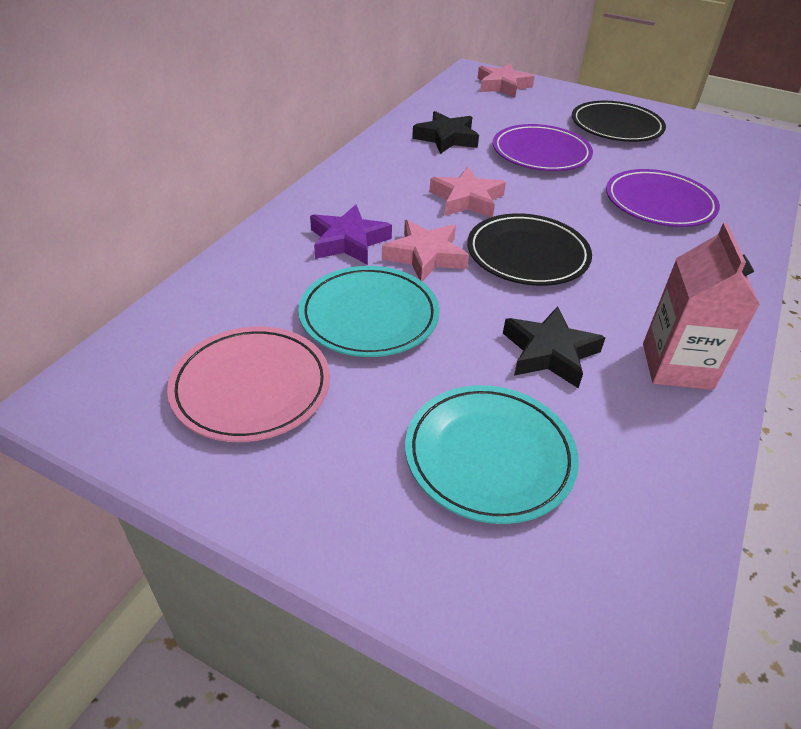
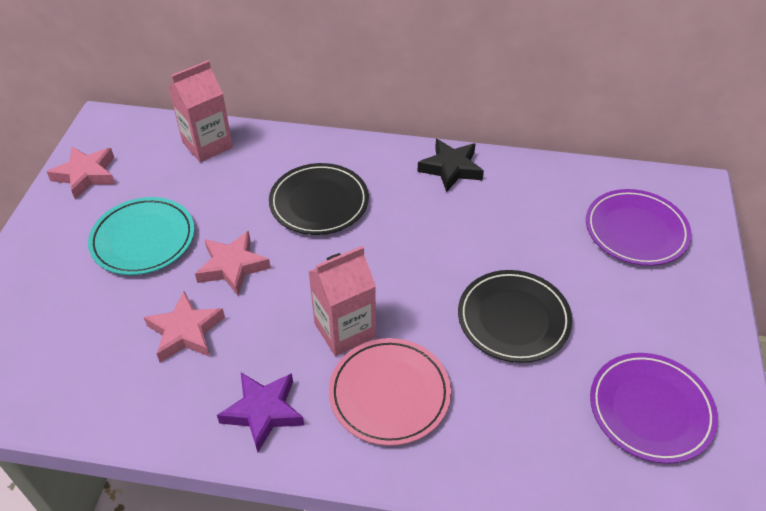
black star: 2 -> 1
pink carton: 1 -> 2
turquoise plate: 2 -> 1

